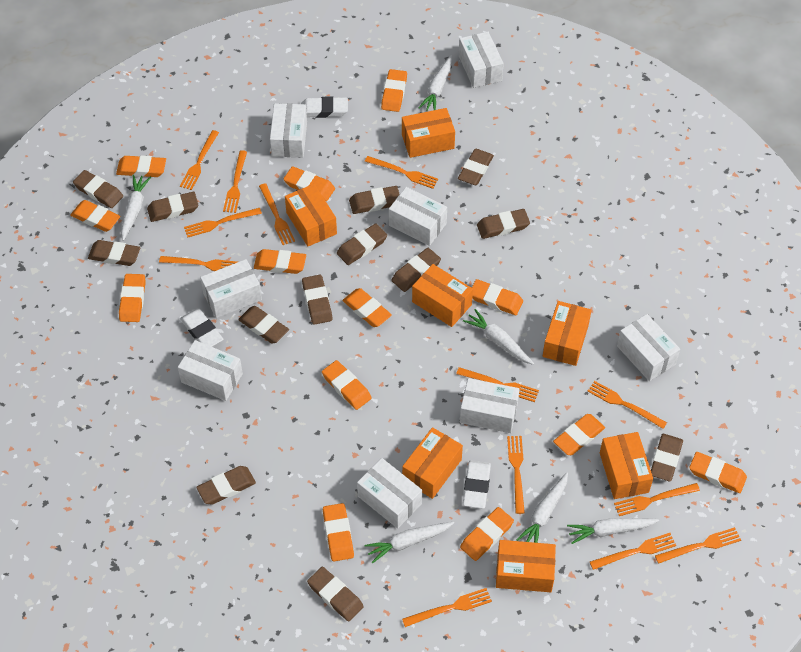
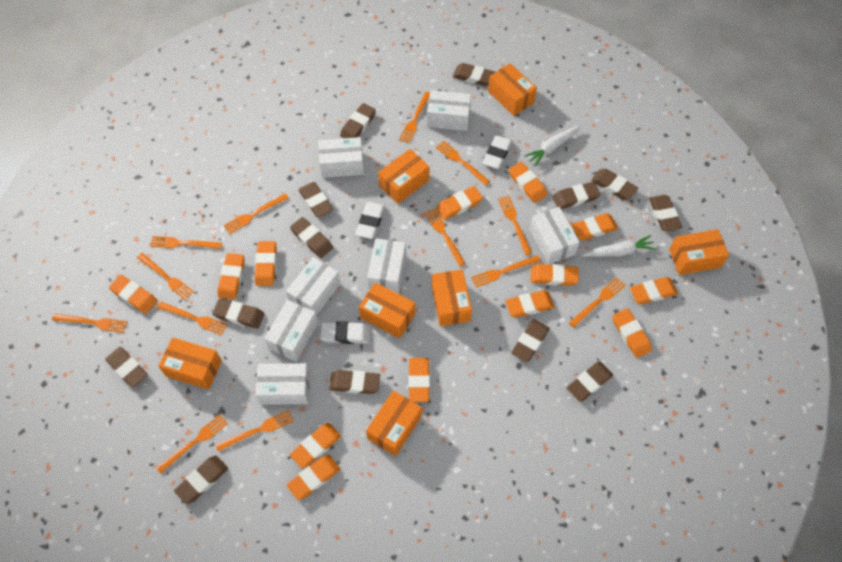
white box: 8 -> 7
white carrot: 6 -> 2

